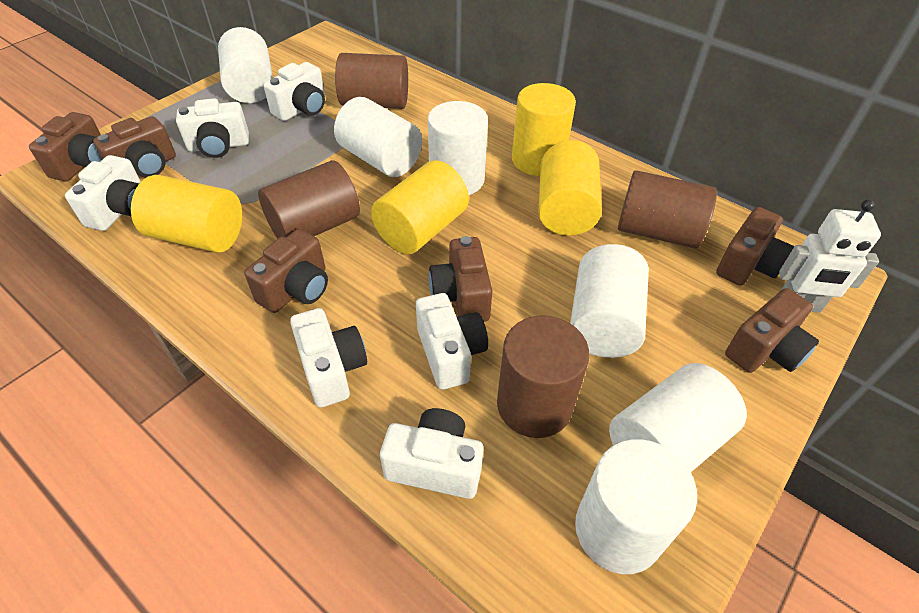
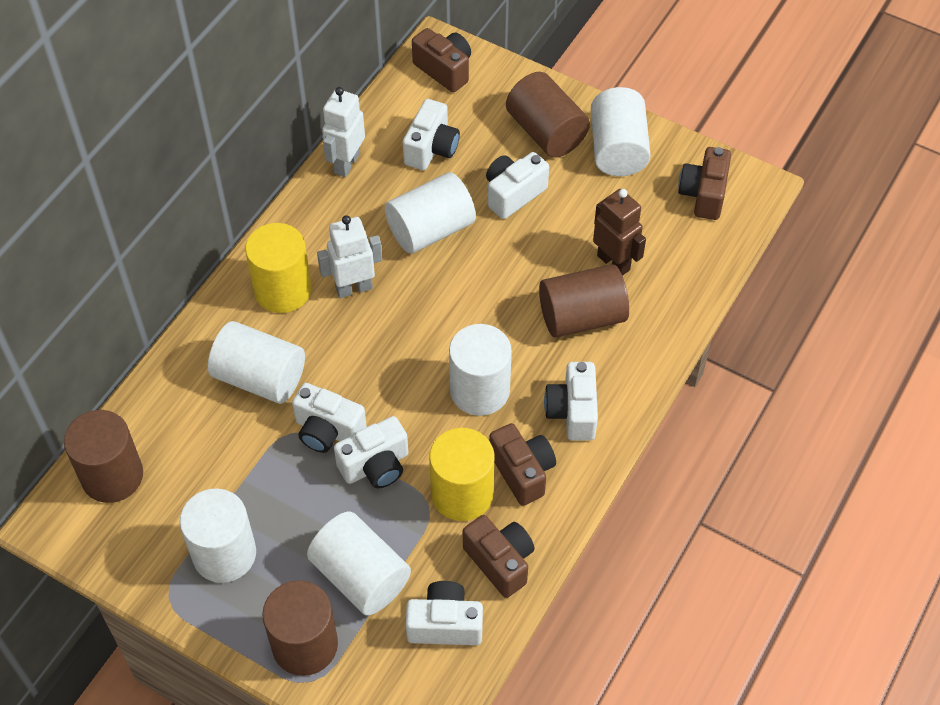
brown camera: 6 -> 4
brown robot: 0 -> 1
white robot: 1 -> 2
yellow cylinder: 4 -> 2

